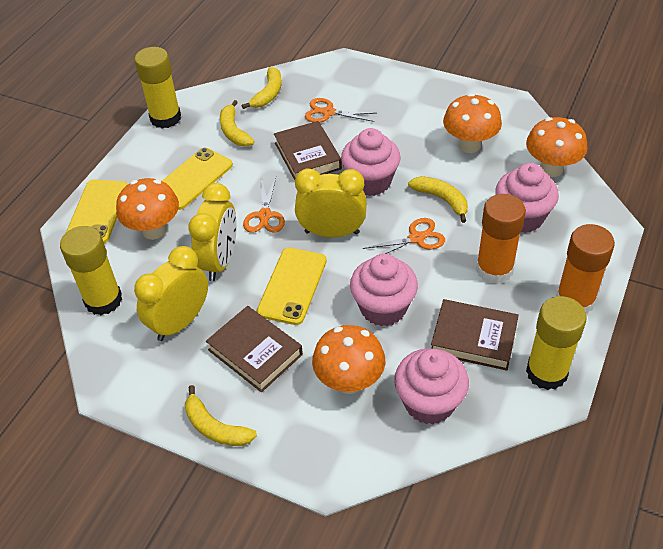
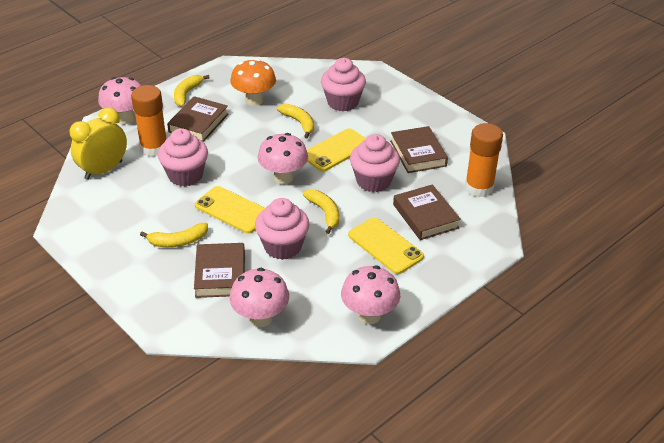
brown book: 3 -> 4
orange mushroom: 4 -> 1
orange scissors: 3 -> 0
pink mushroom: 0 -> 4
yellow clock: 3 -> 1
yellow glue stick: 3 -> 0

